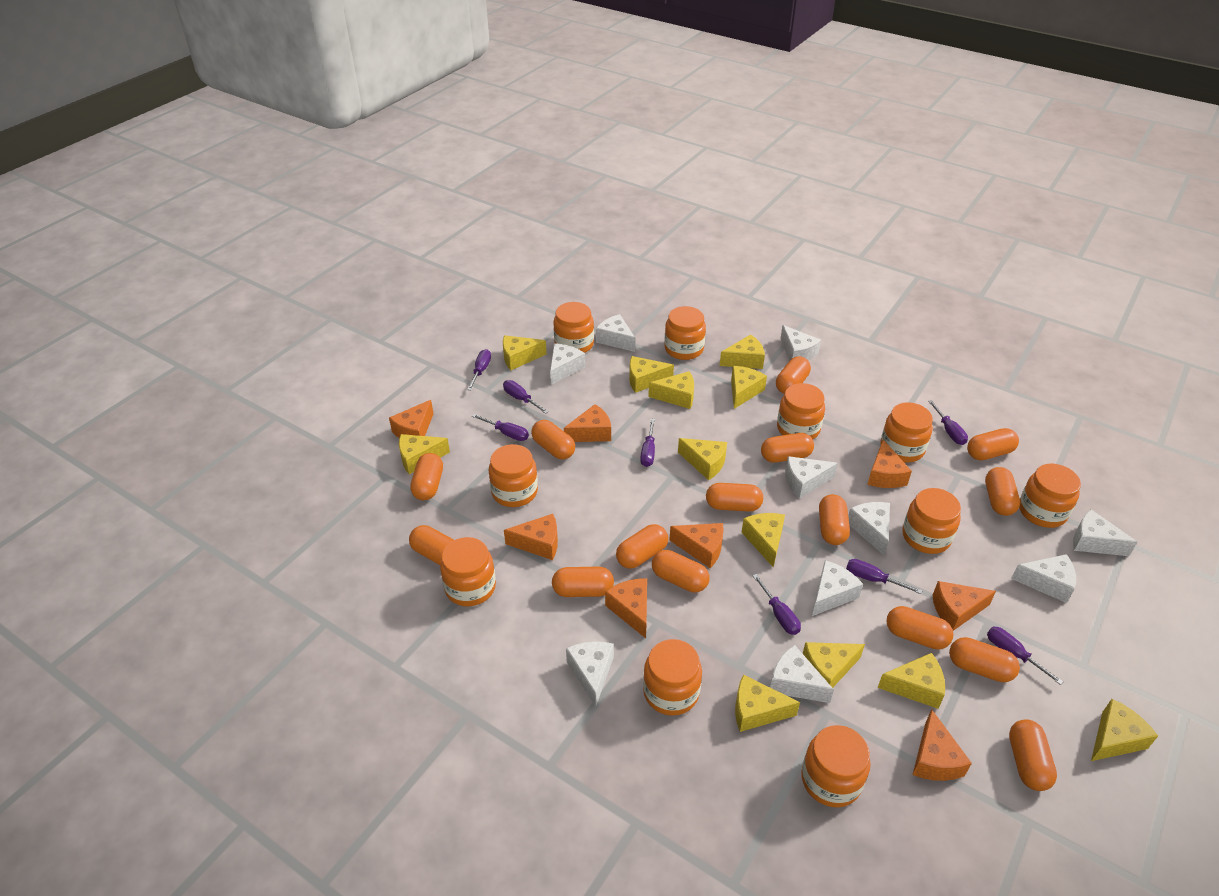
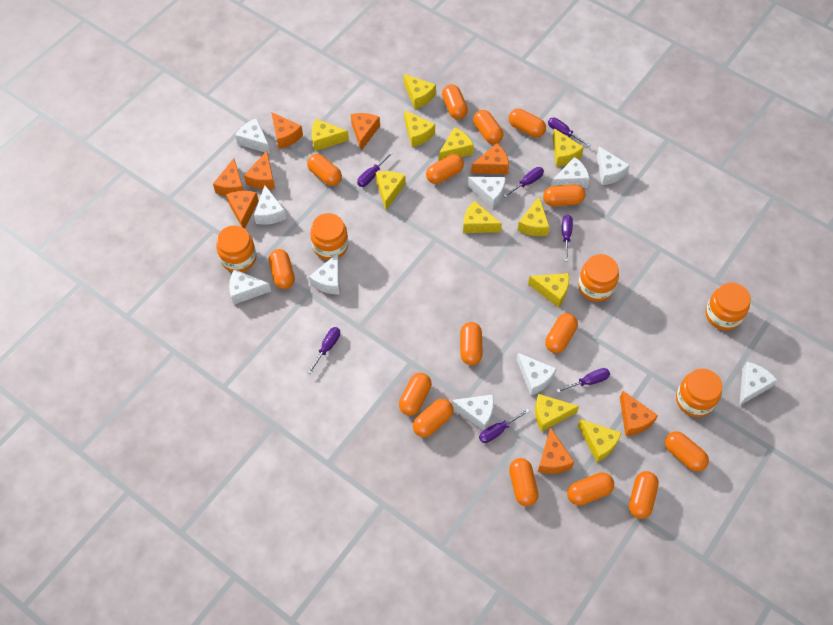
orange jar: 10 -> 5
purple screwdriver: 8 -> 7
yellow cheese: 12 -> 11

